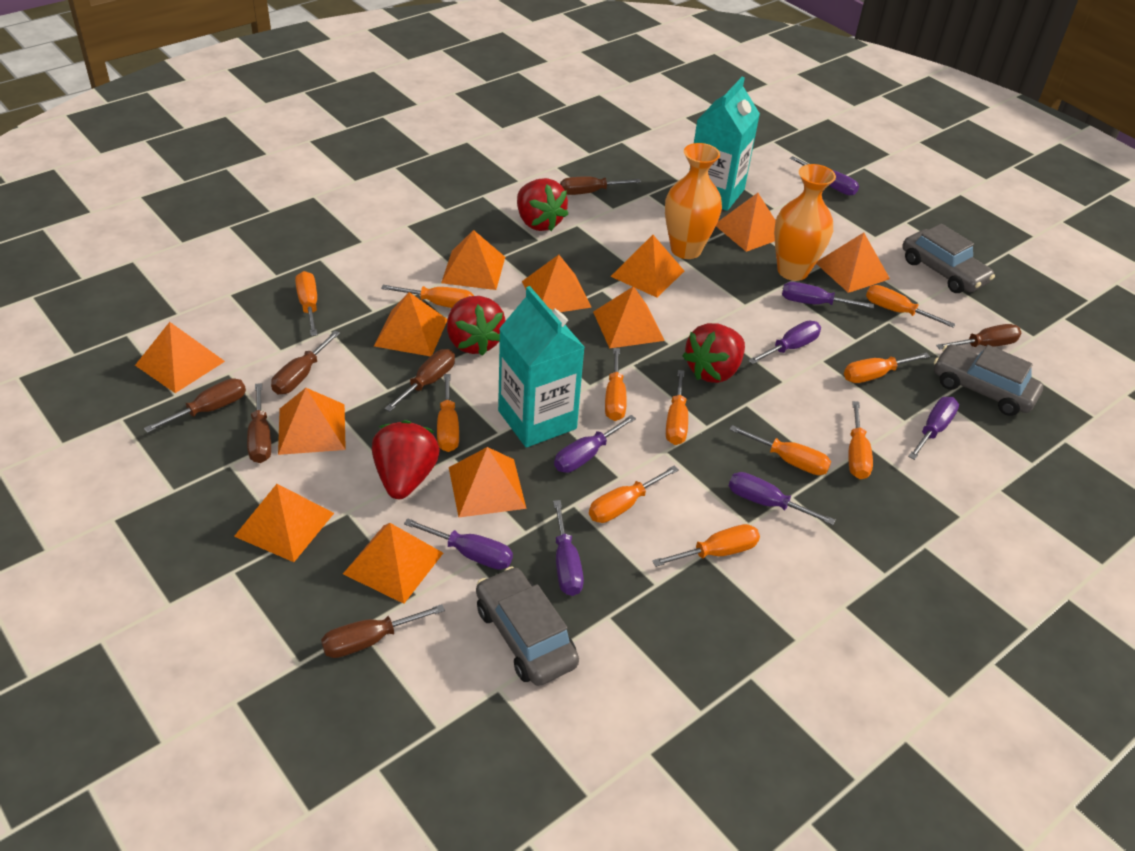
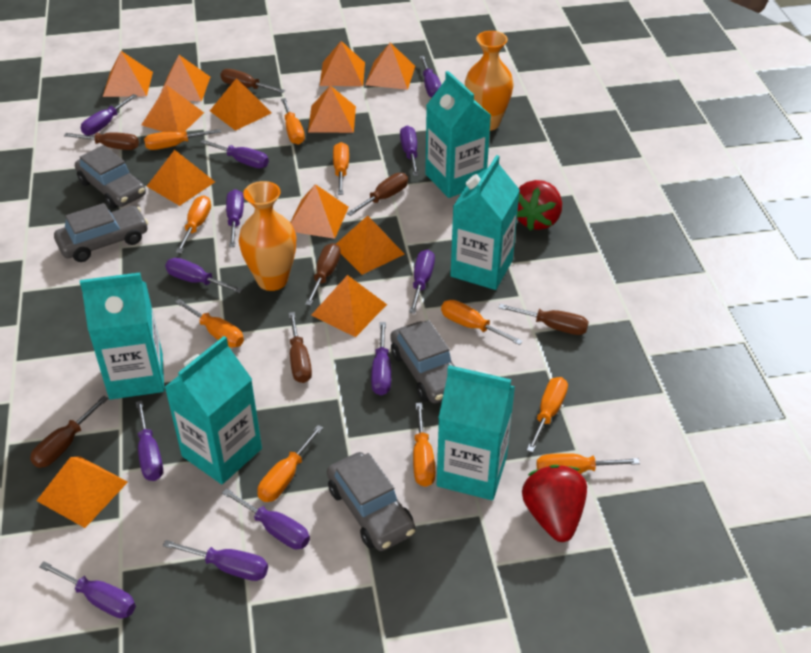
grey car: 3 -> 4
orange screwdriver: 11 -> 10
purple screwdriver: 8 -> 12
red strawberry: 4 -> 2
turquoise carton: 2 -> 5

